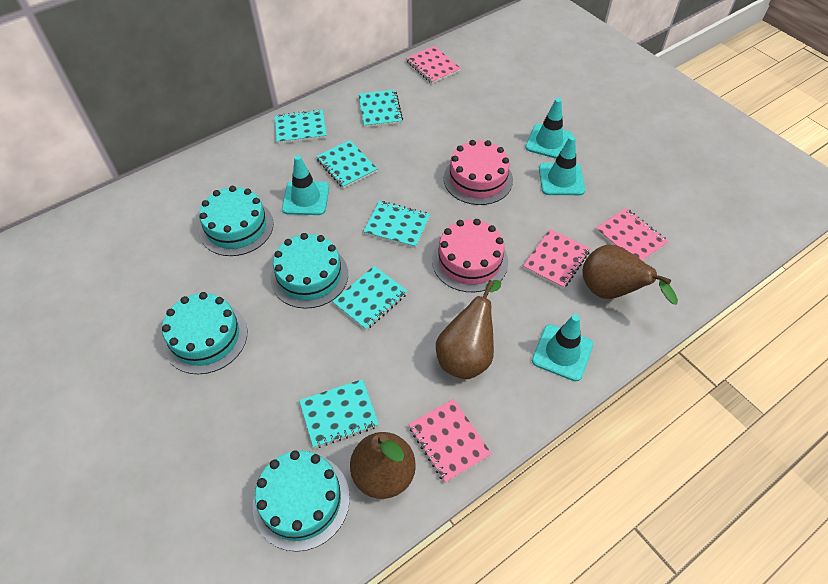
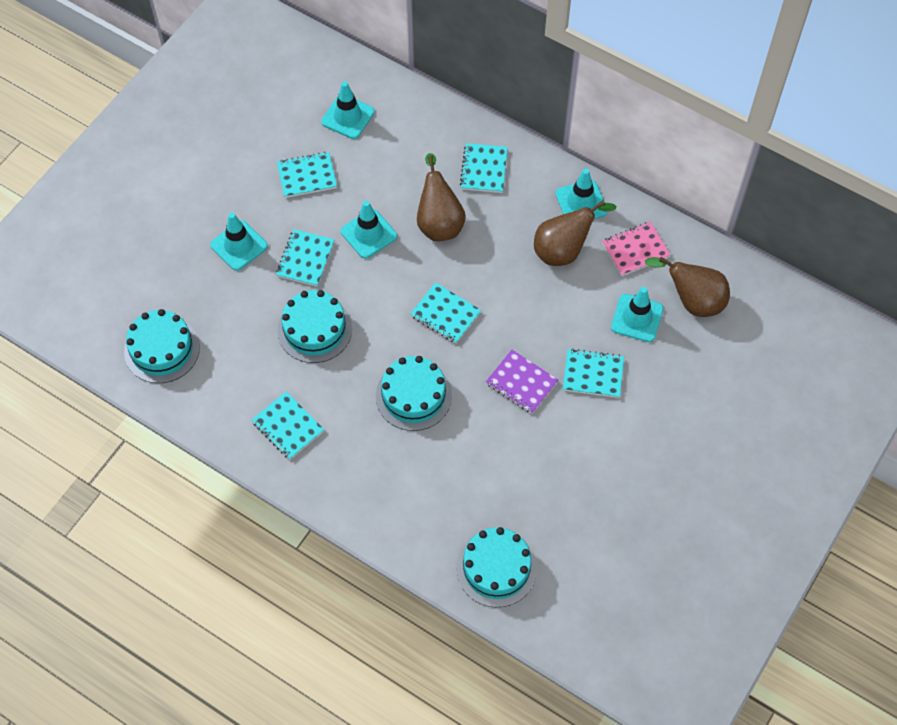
pink cake: 2 -> 0
pink notebook: 4 -> 1
purple notebook: 0 -> 1
turquoise traffic cone: 4 -> 5

